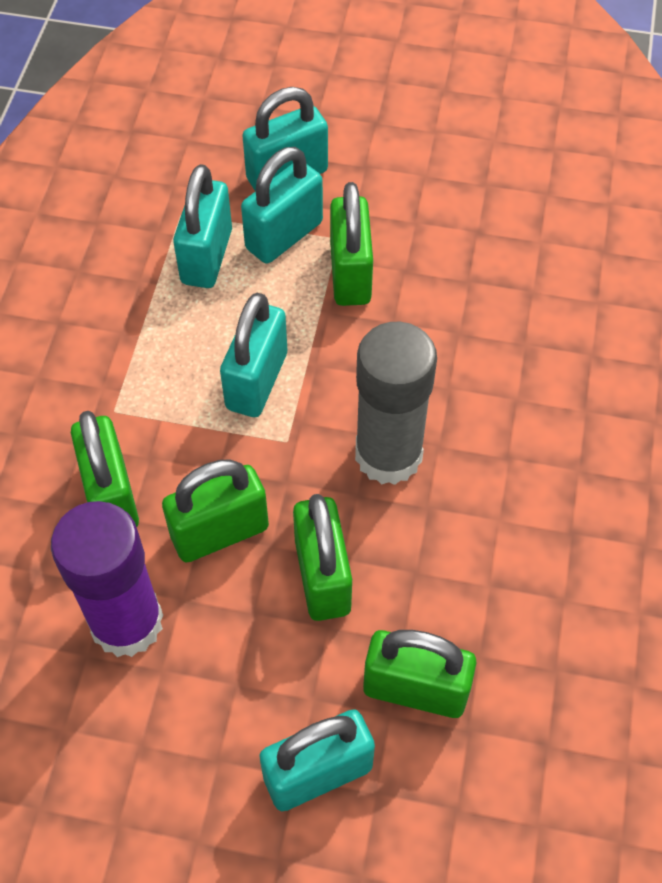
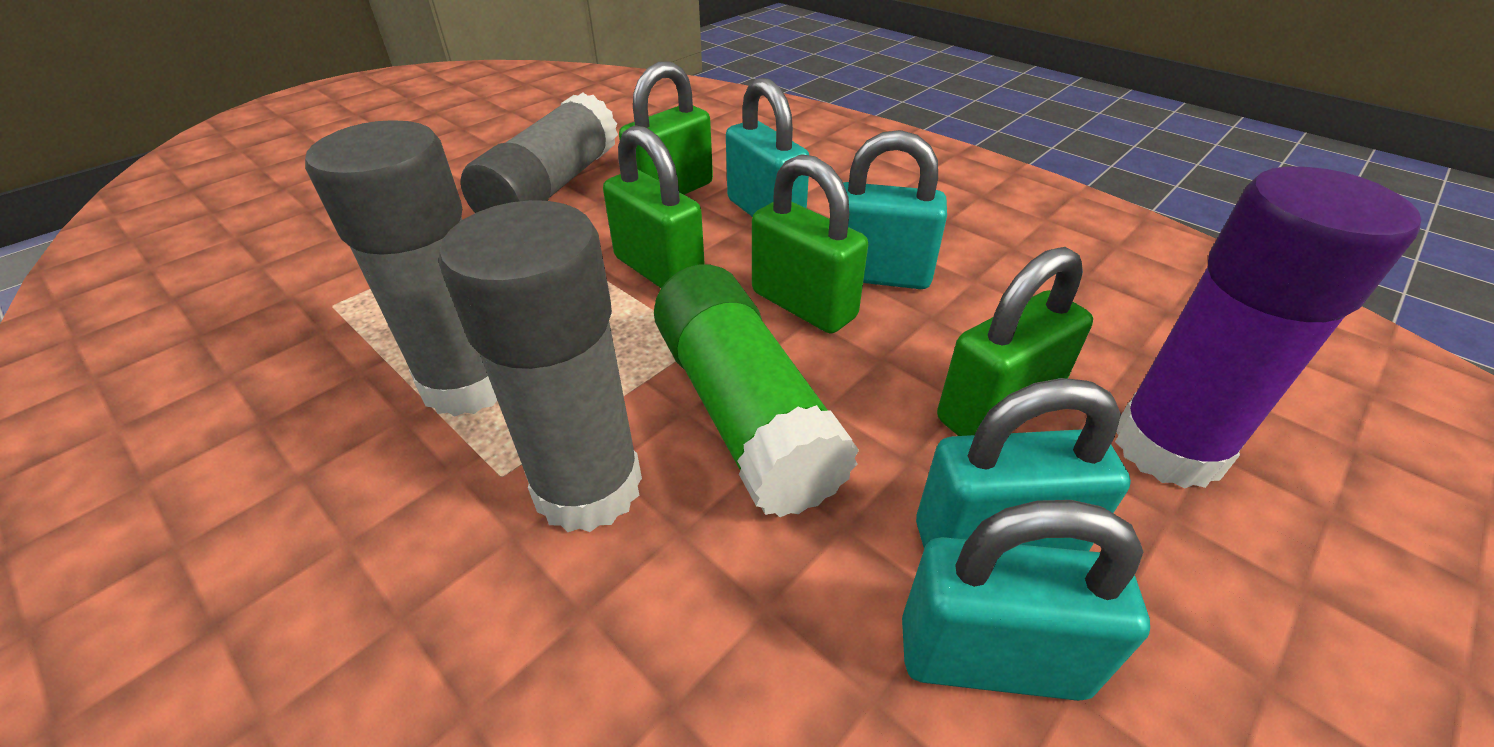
green glue stick: 0 -> 1
green padlock: 5 -> 4
grey glue stick: 1 -> 3
turquoise padlock: 5 -> 4

